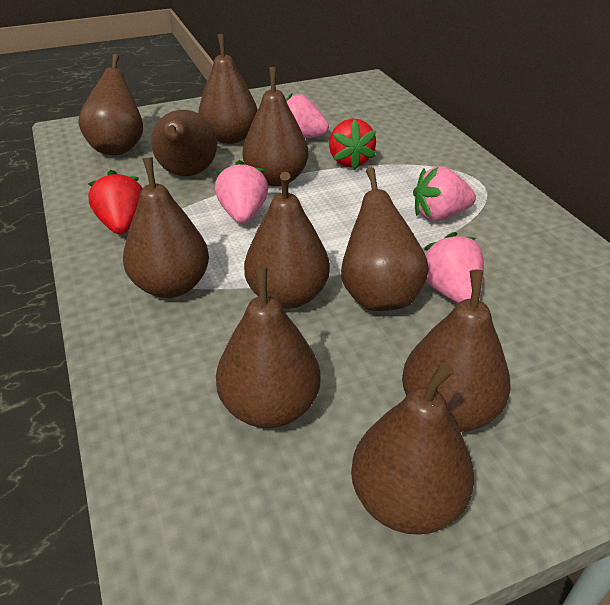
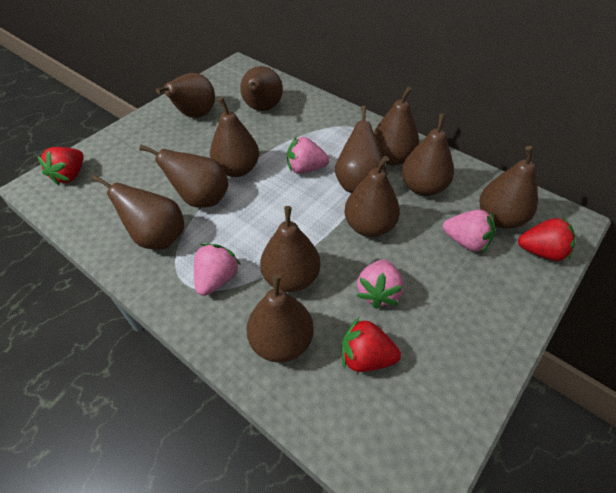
brown pear: 10 -> 12
red strawberry: 2 -> 3

